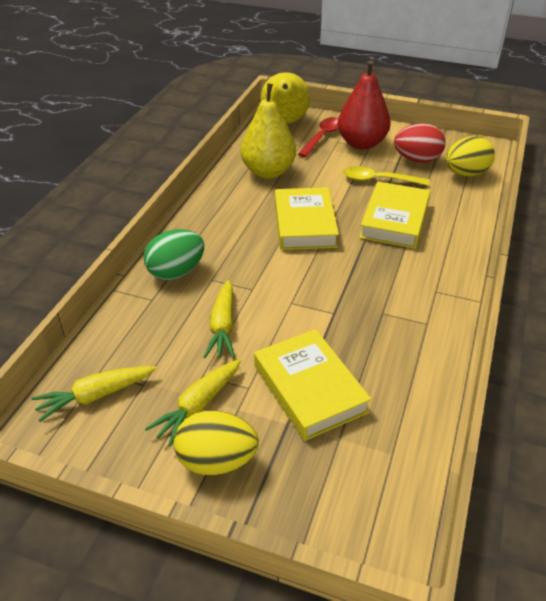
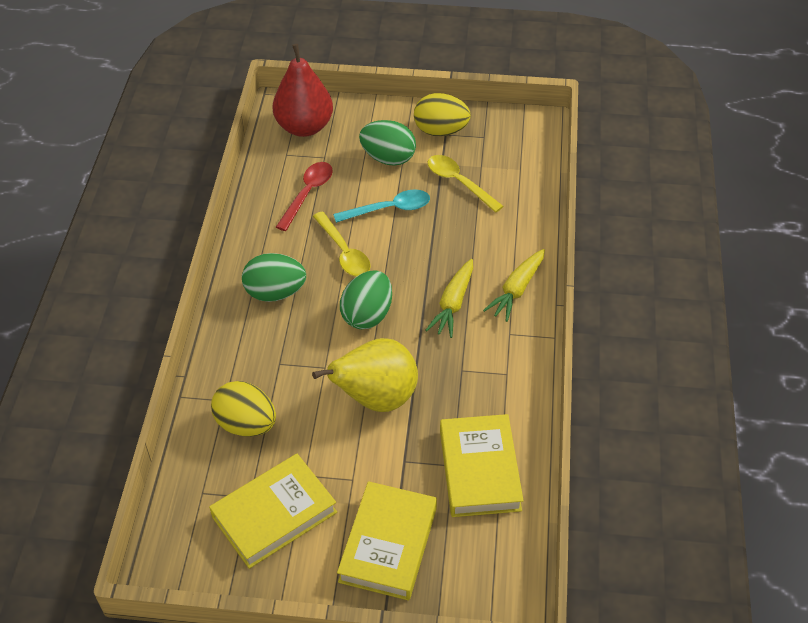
green egg: 1 -> 3
red egg: 1 -> 0
turquoise spoon: 0 -> 1
yellow carrot: 3 -> 2
yellow pear: 2 -> 1
yellow spoon: 1 -> 2

